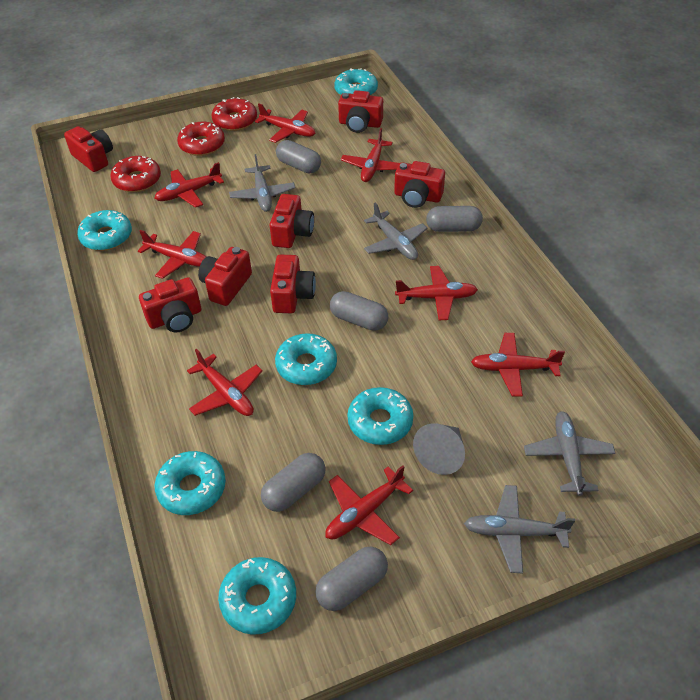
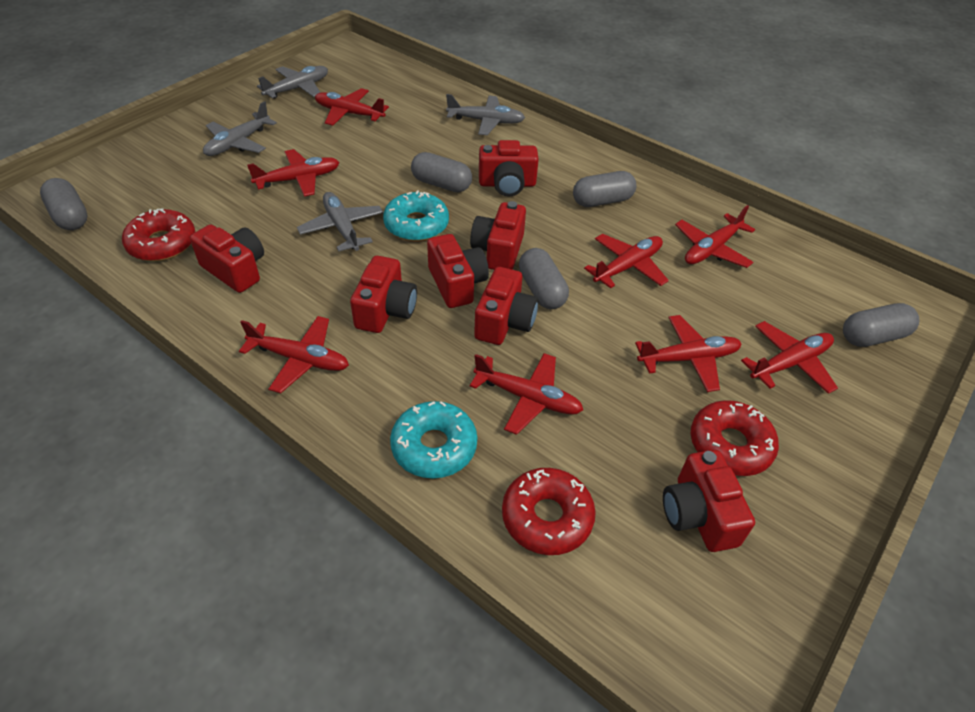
grey cone: 1 -> 0
turquoise donut: 6 -> 2

